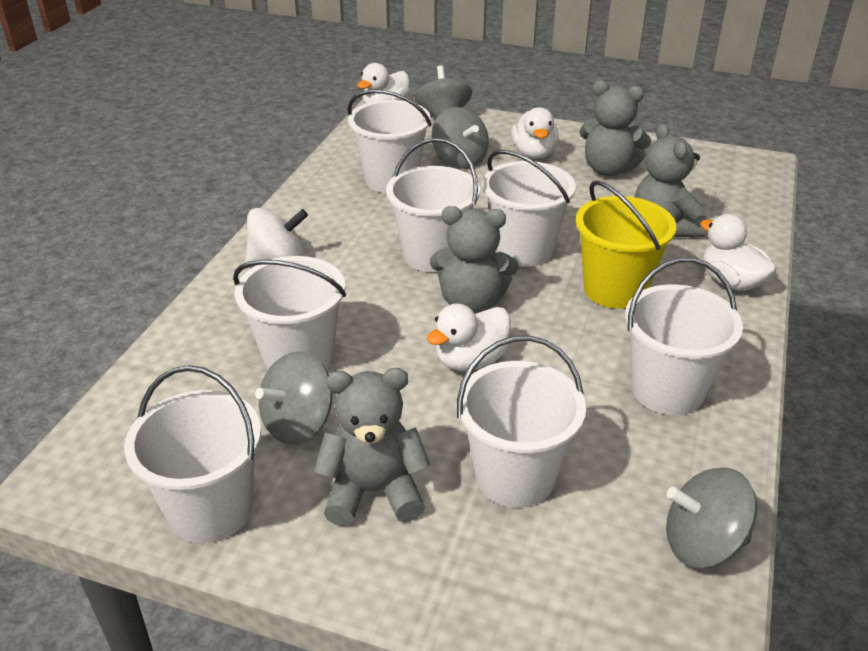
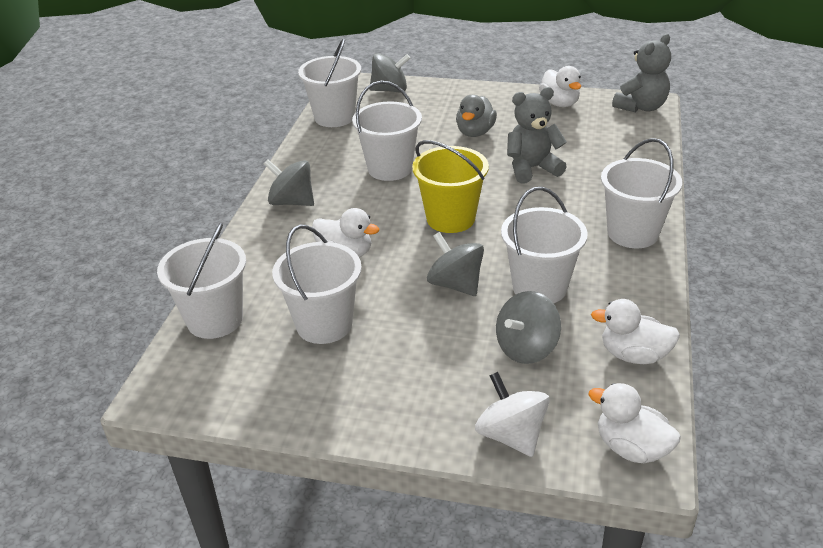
grey duck: 0 -> 1
grey teddy bear: 4 -> 2
white bucket: 7 -> 6

